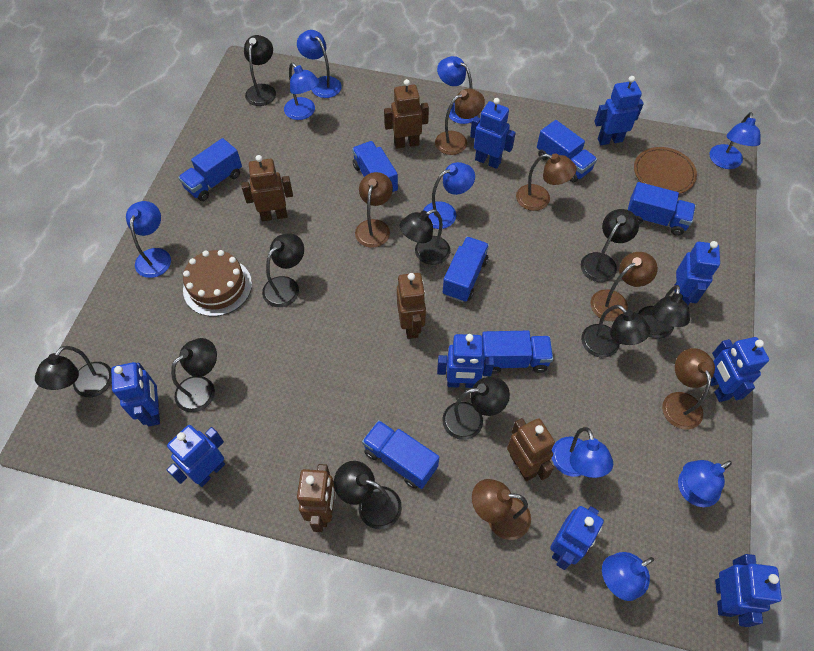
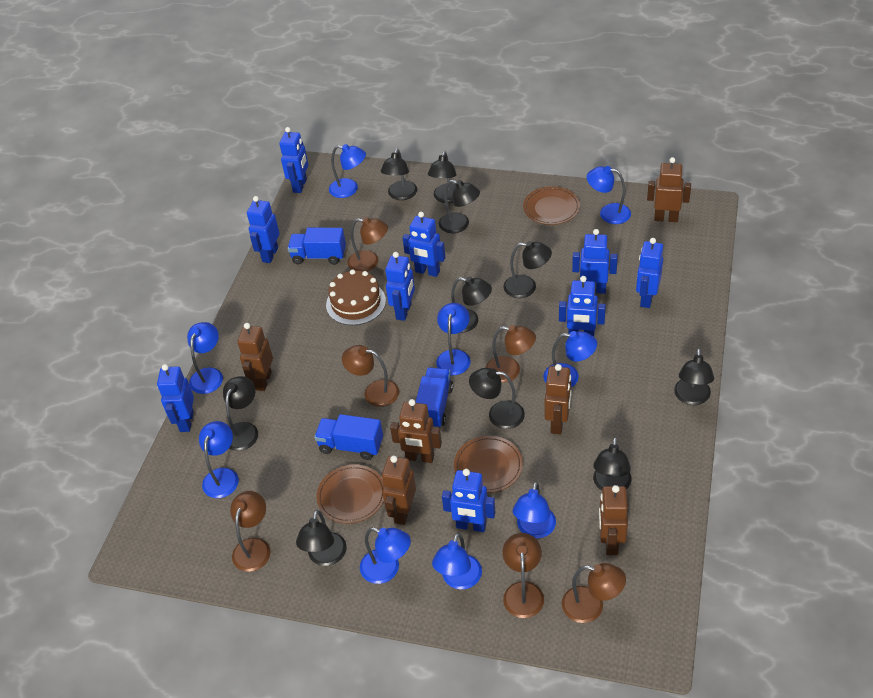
blue truck: 7 -> 3
brown plate: 1 -> 3
brown robot: 5 -> 6

